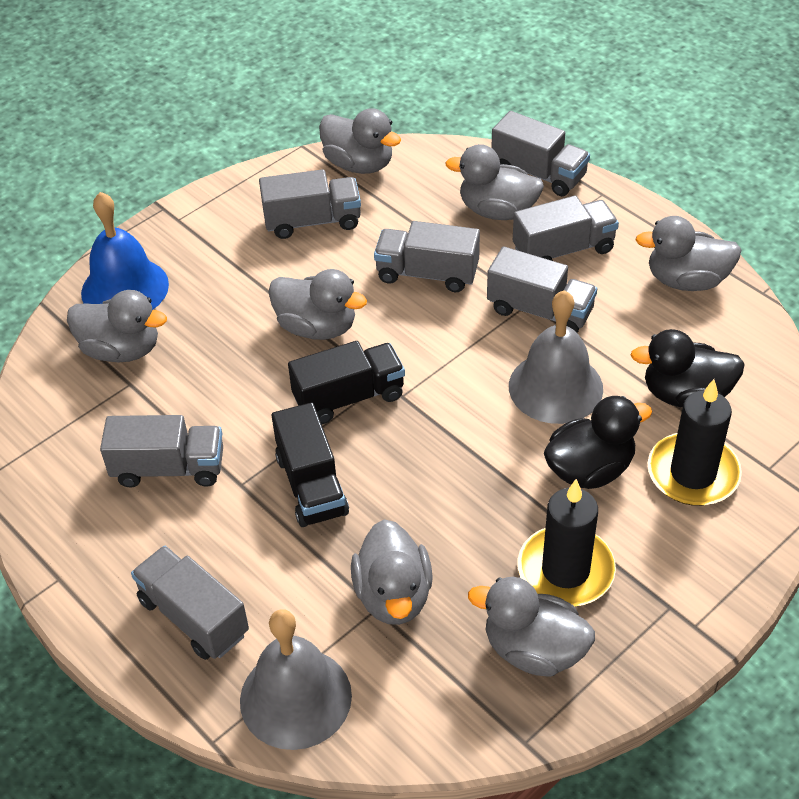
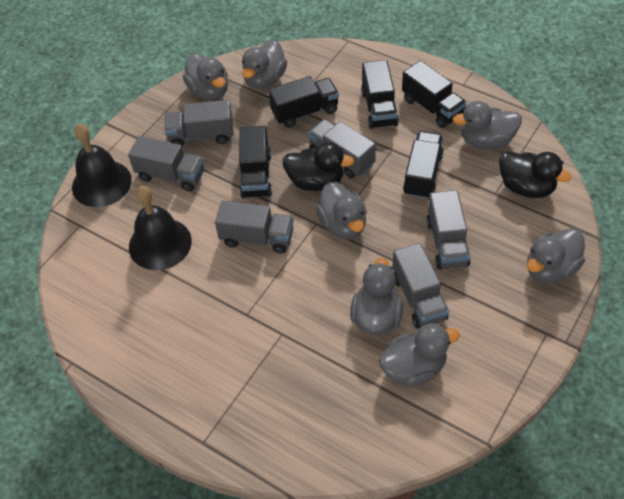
black bell: 0 -> 2
black candle: 2 -> 0
black truck: 2 -> 5
blue bell: 1 -> 0
grey bell: 2 -> 0
grey truck: 7 -> 6

